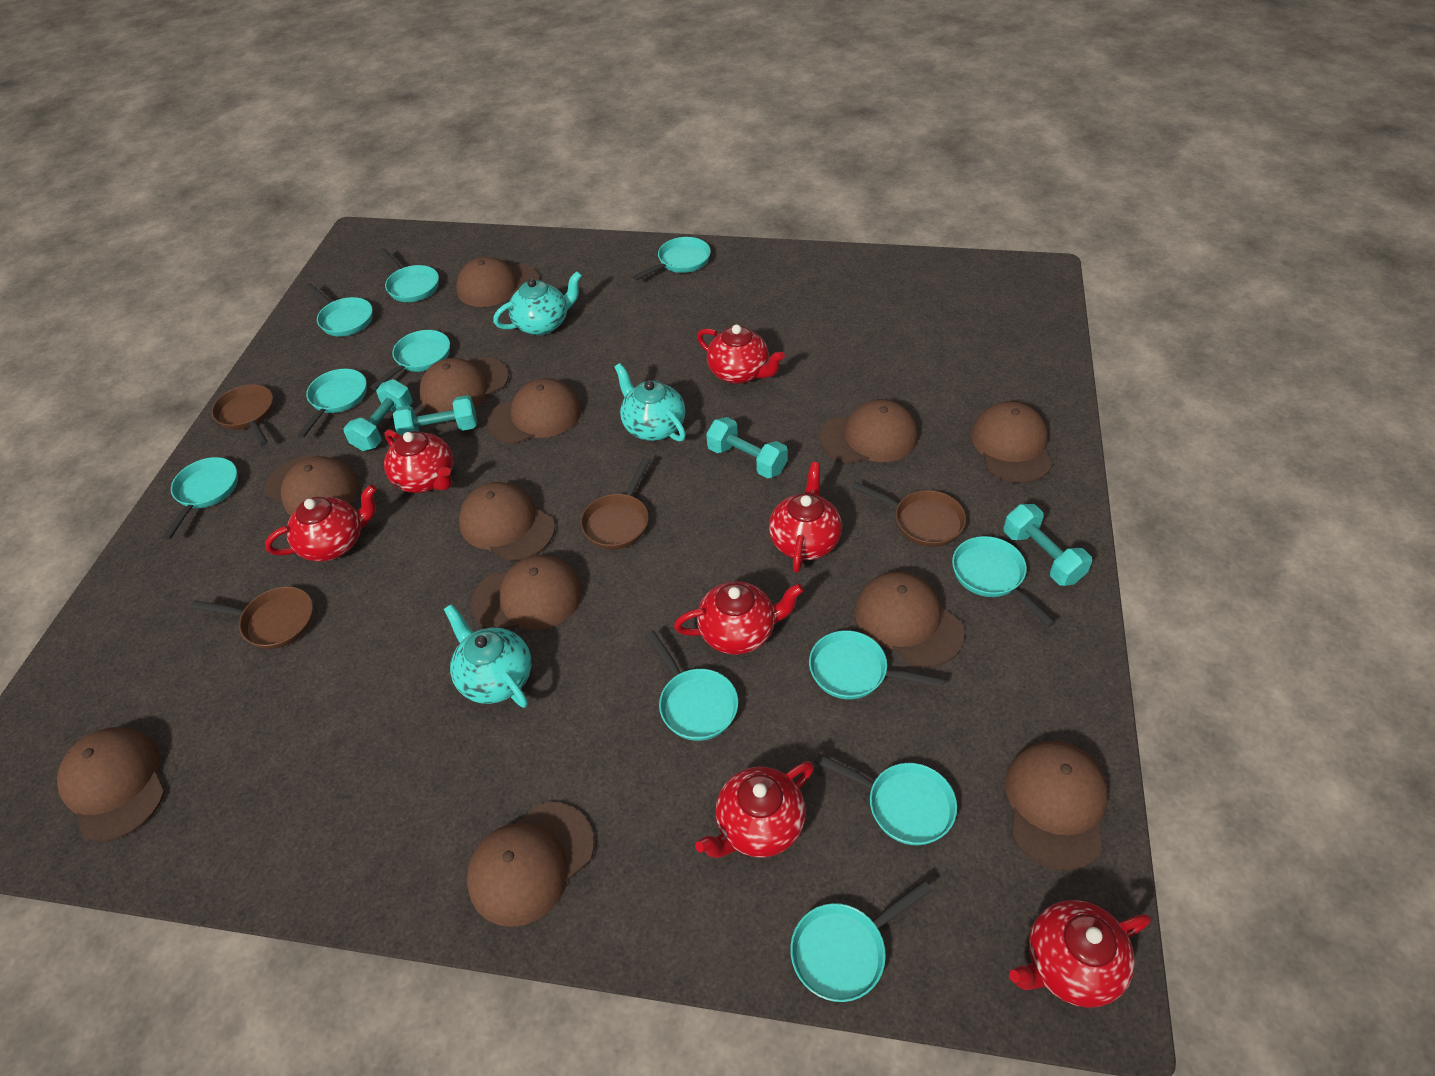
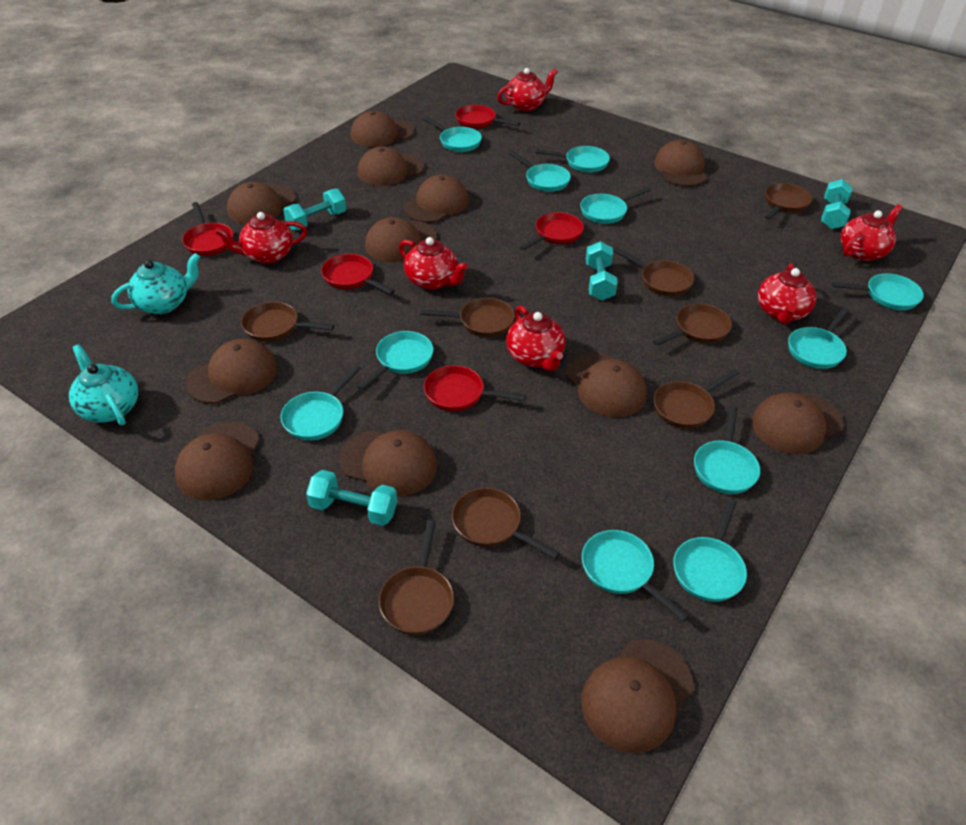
brown pan: 4 -> 8
red pan: 0 -> 5
red teapot: 7 -> 6
turquoise teapot: 3 -> 2

